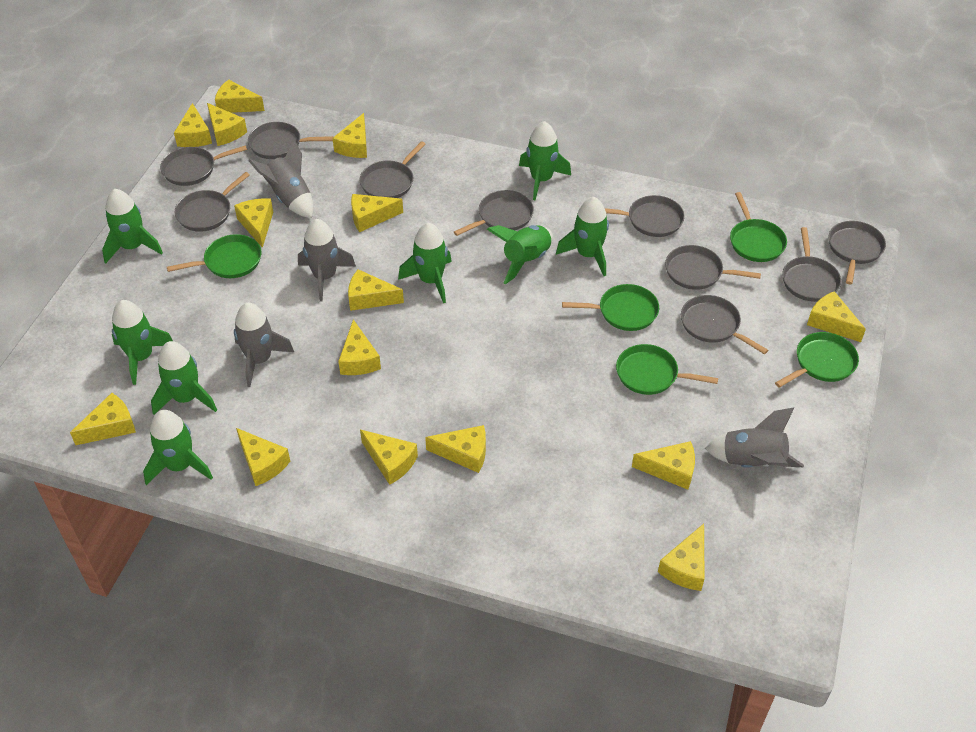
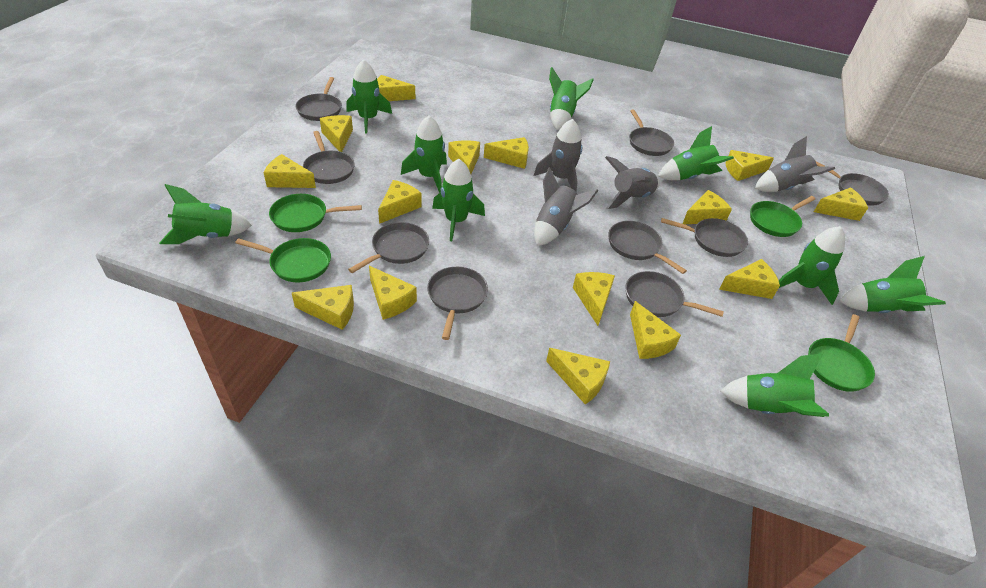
green pan: 5 -> 4
green rocket: 8 -> 9
grey pan: 10 -> 9

